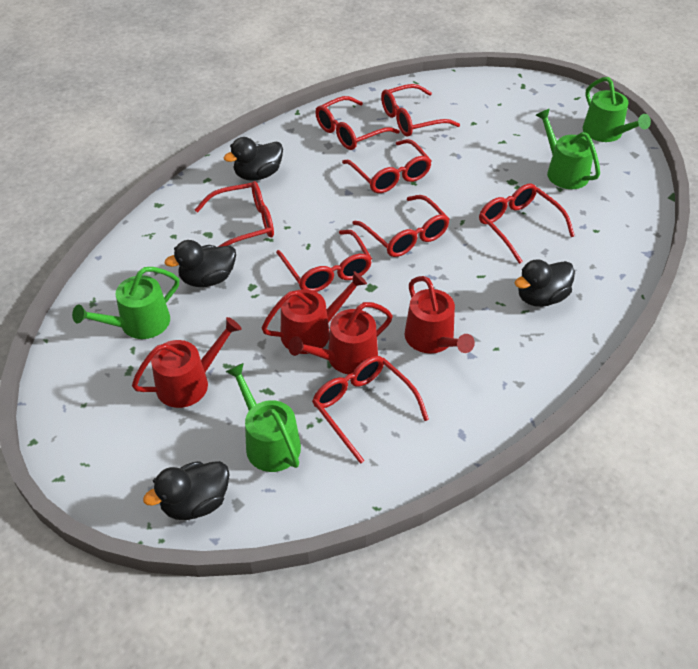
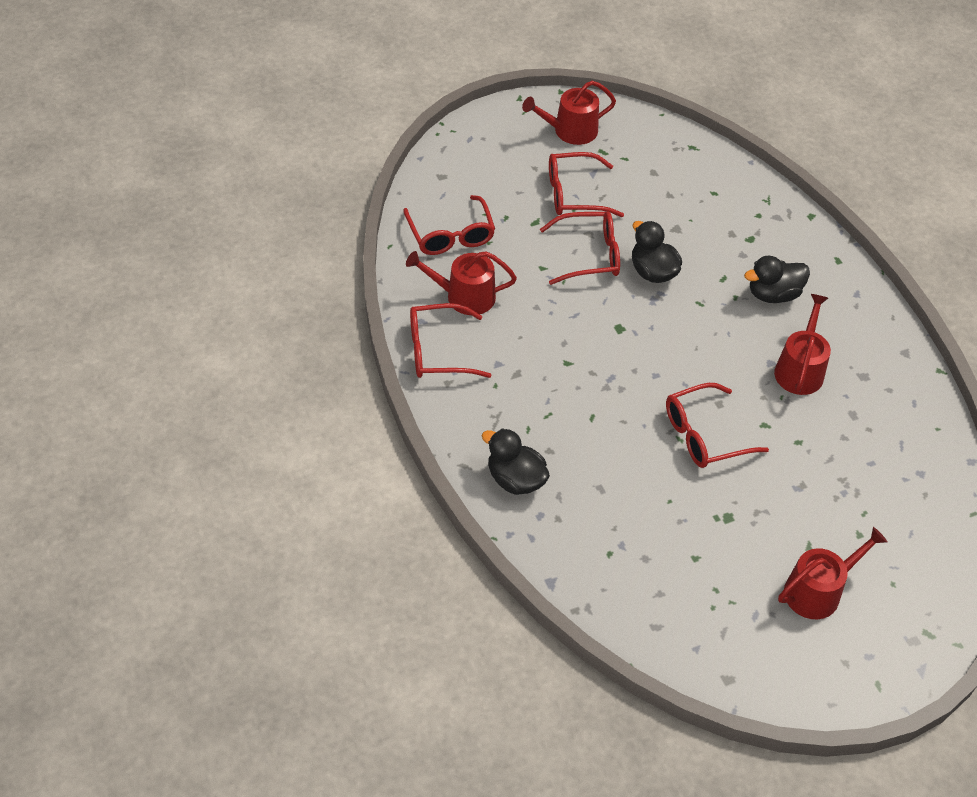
black duck: 4 -> 3
green watering can: 4 -> 0
red glasses: 8 -> 5

